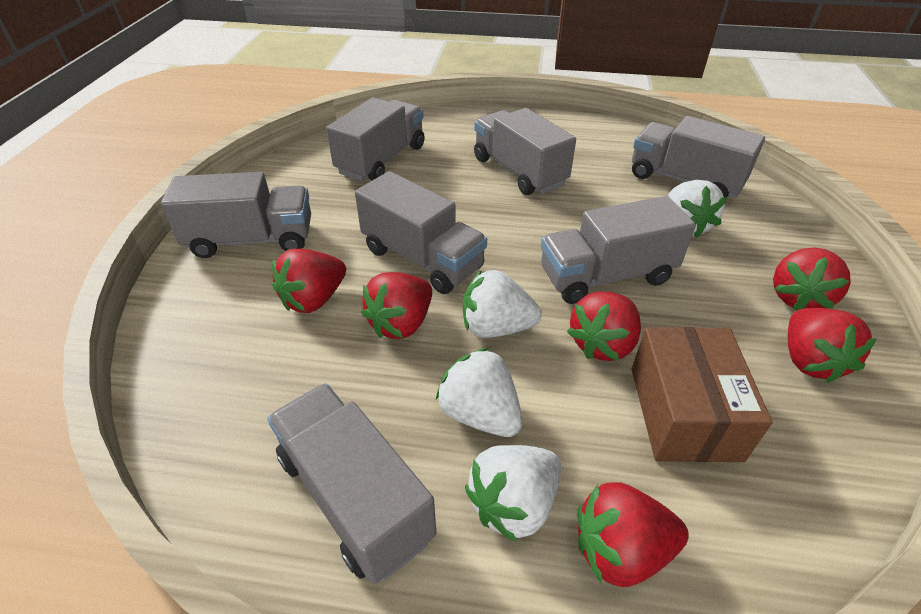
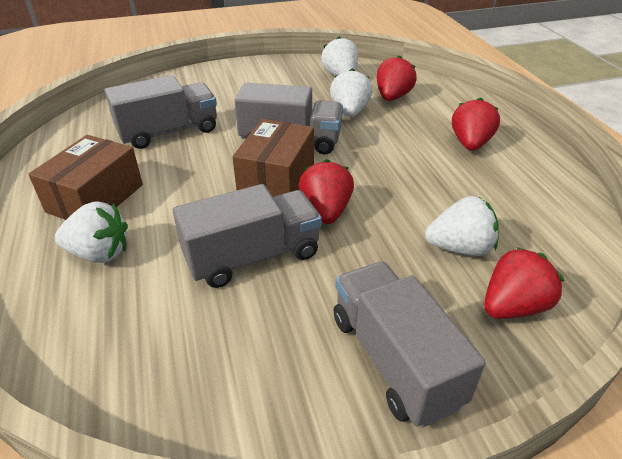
brown box: 1 -> 2
grey truck: 7 -> 4
red strawberry: 6 -> 4

